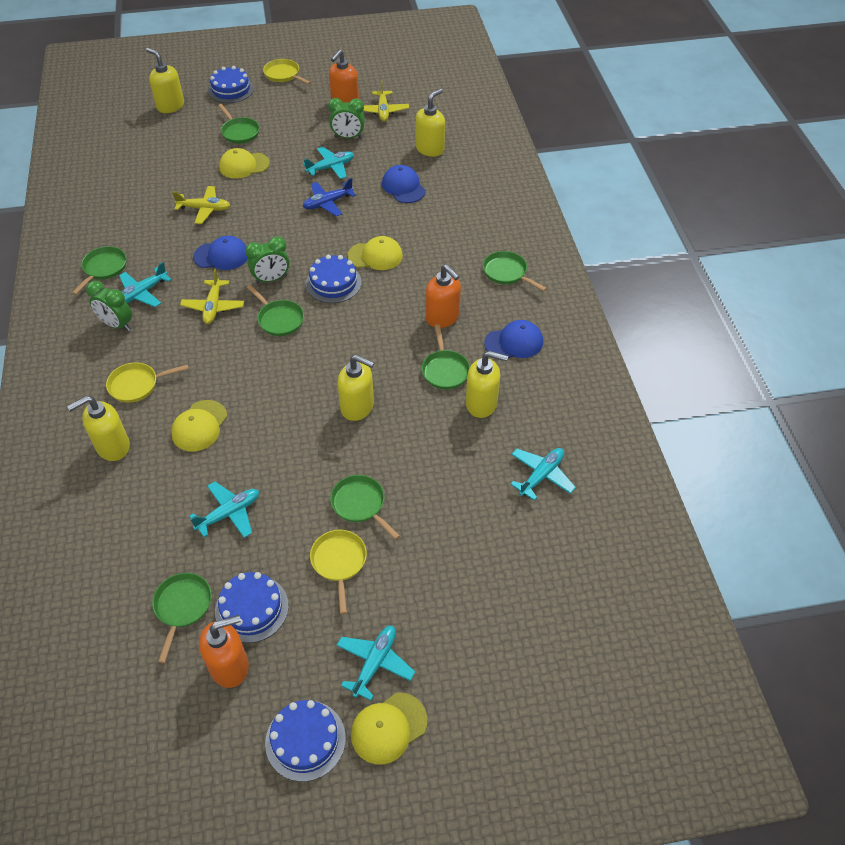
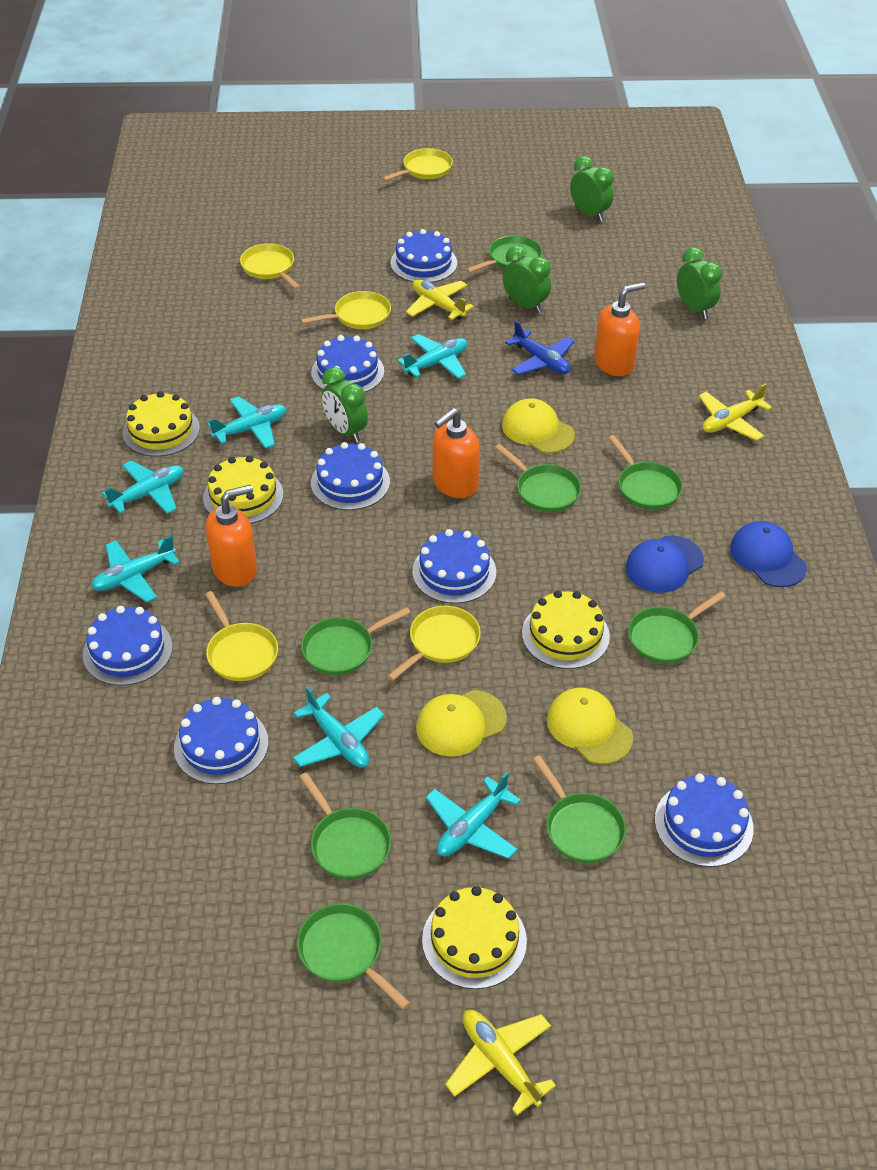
blue cake: 4 -> 7
blue cap: 3 -> 2
green clock: 3 -> 4
green pan: 7 -> 8
turquoise plane: 5 -> 6
yellow cake: 0 -> 4
yellow cap: 4 -> 3
yellow pan: 3 -> 5
yellow soap dispenser: 5 -> 0

